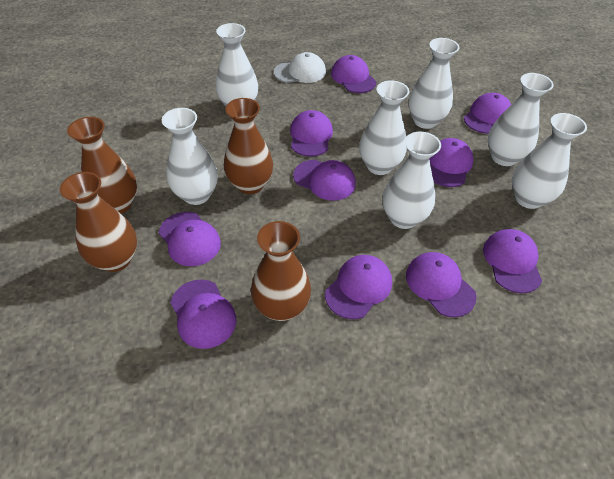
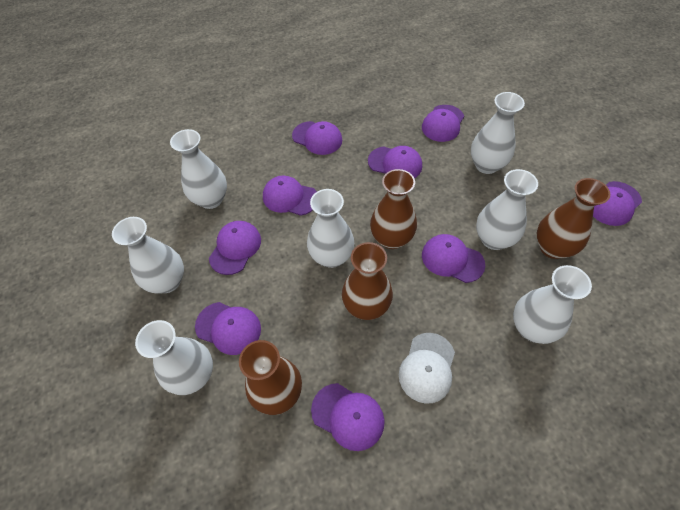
purple cap: 10 -> 9

